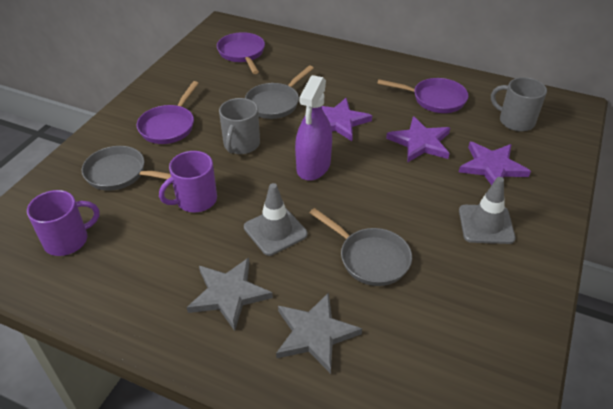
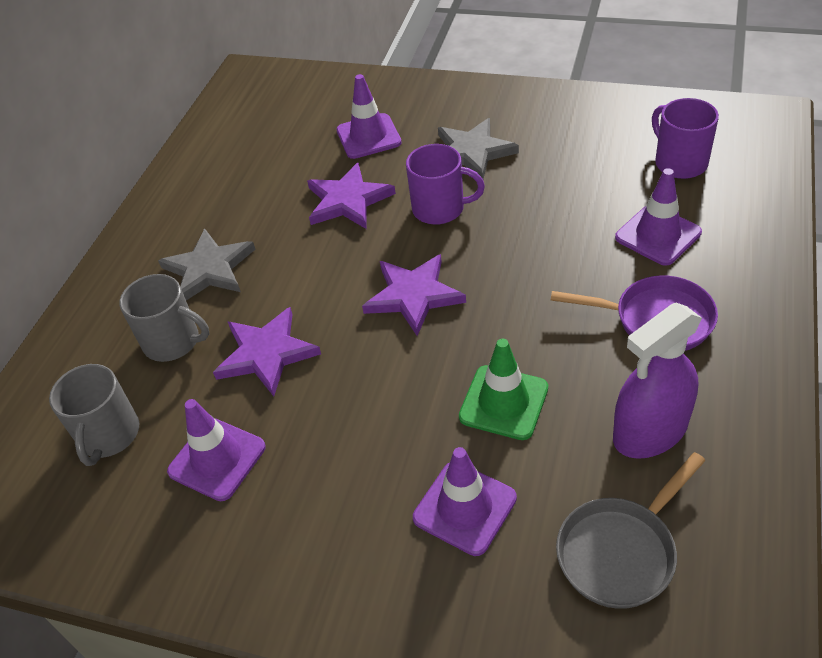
green traffic cone: 0 -> 1
grey pan: 3 -> 1
grey traffic cone: 2 -> 0
purple pan: 3 -> 1
purple traffic cone: 0 -> 4

